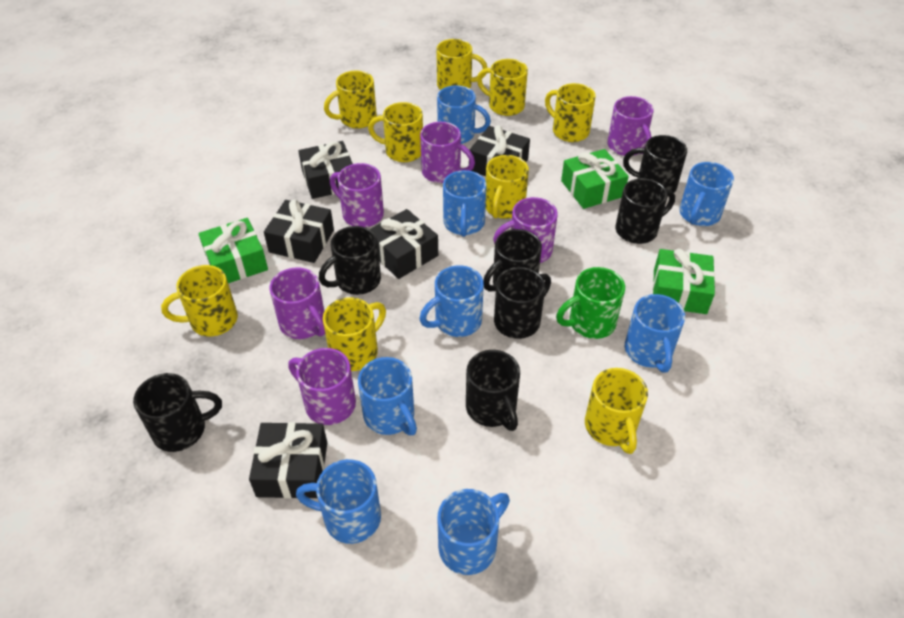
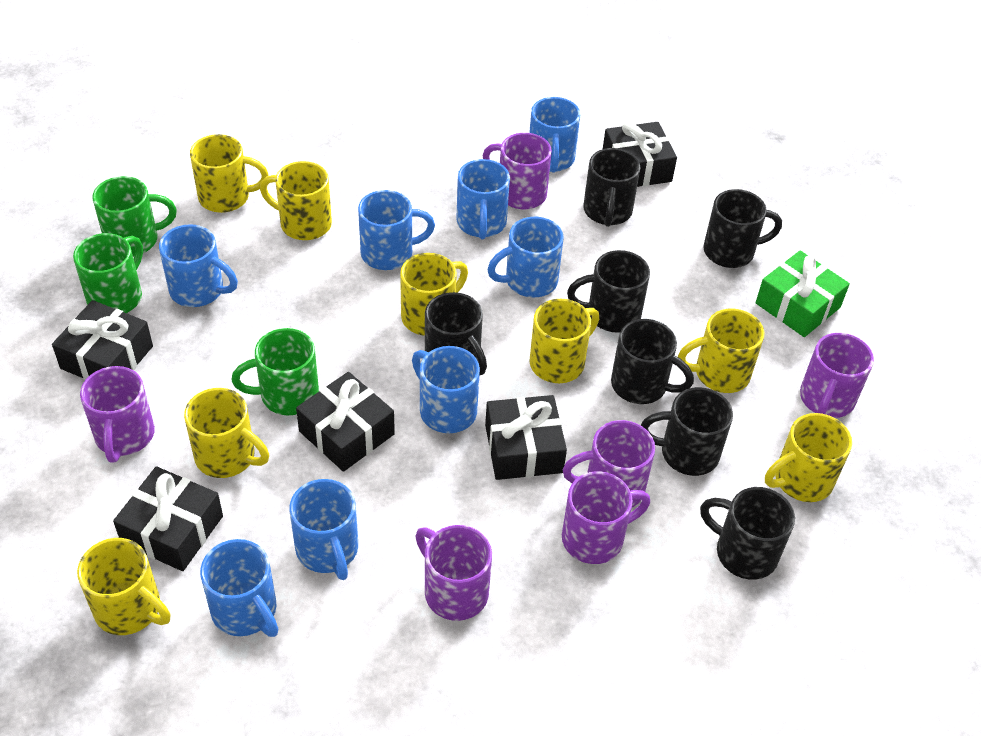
green gift: 3 -> 1
green mug: 1 -> 3
yellow mug: 9 -> 8

